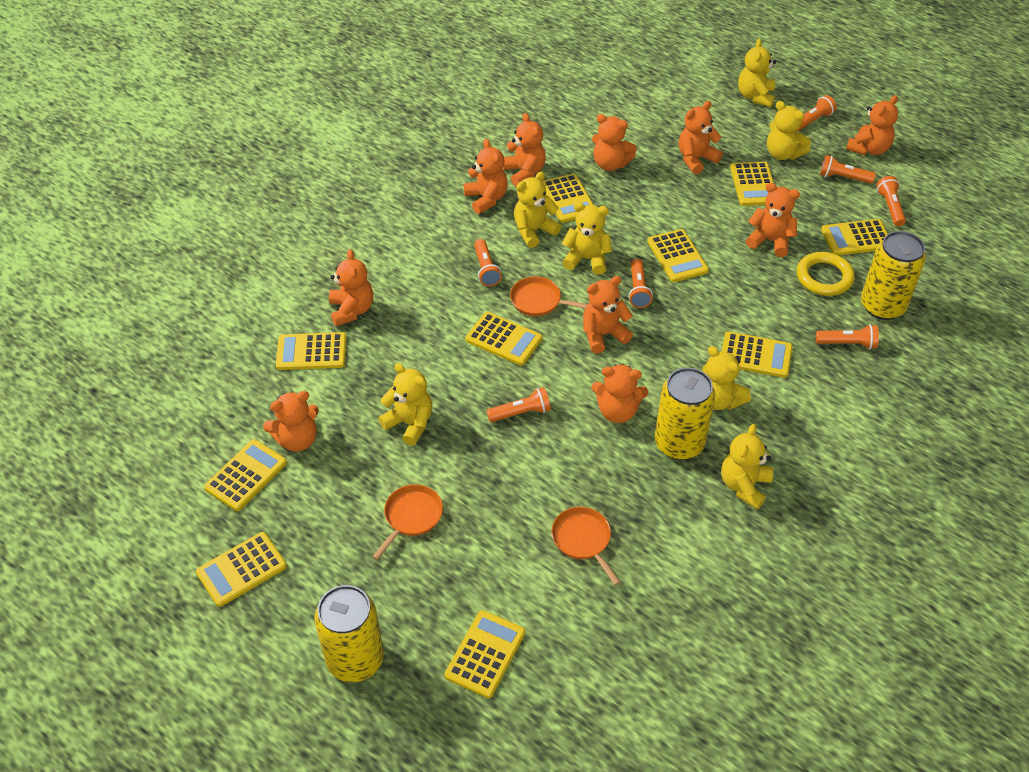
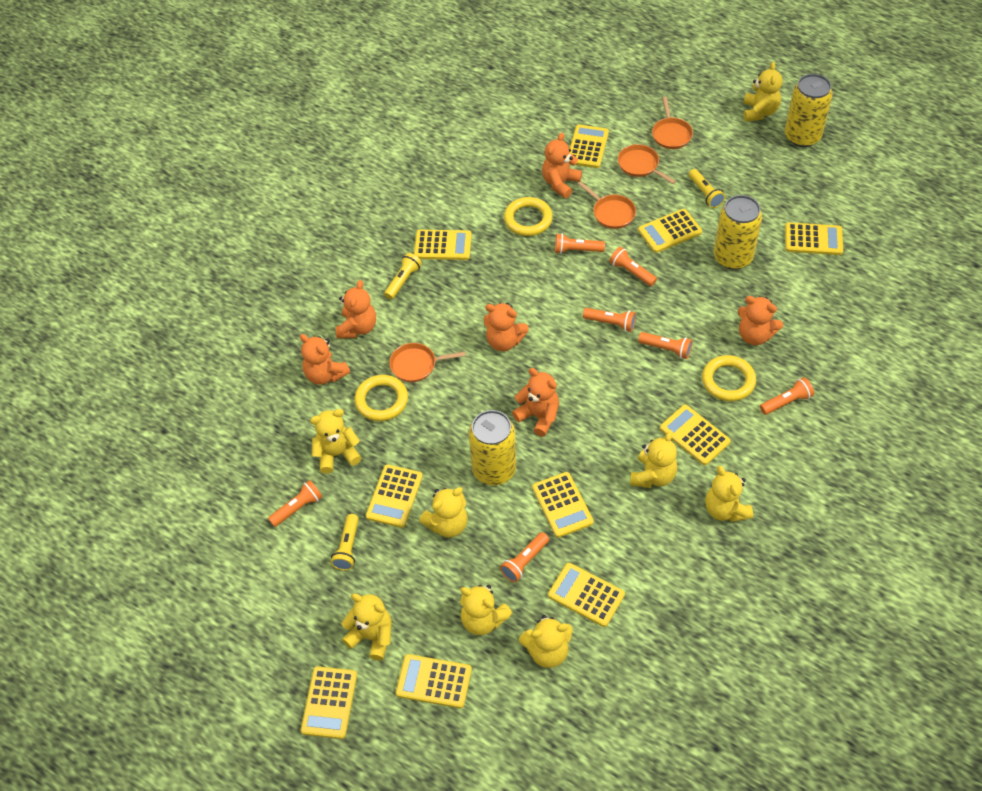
orange pan: 3 -> 4
orange teddy bear: 10 -> 6
yellow flashlight: 0 -> 3
yellow ring: 1 -> 3
yellow teddy bear: 7 -> 8

